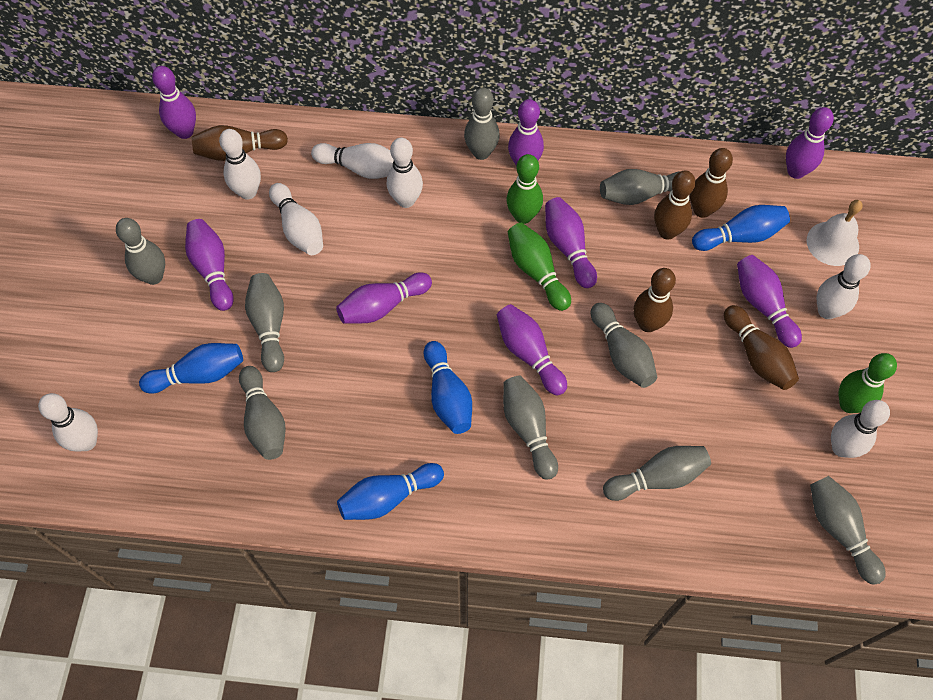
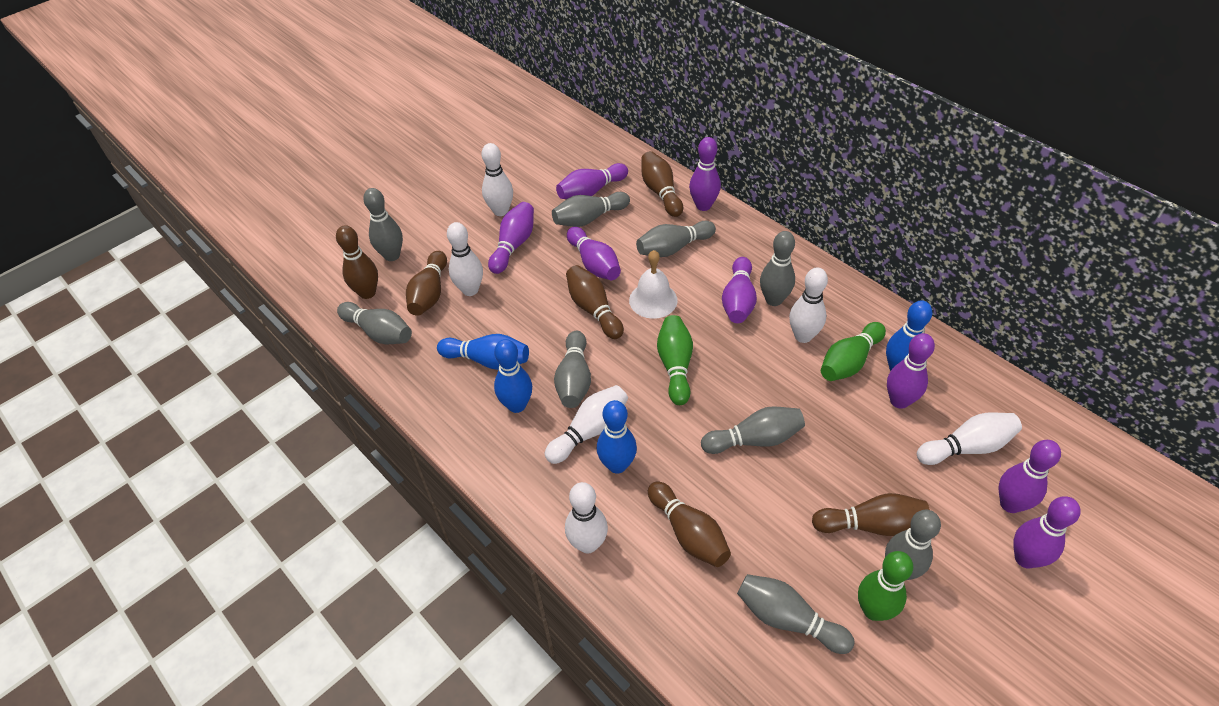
brown bowling pin: 5 -> 6
white bowling pin: 7 -> 6

